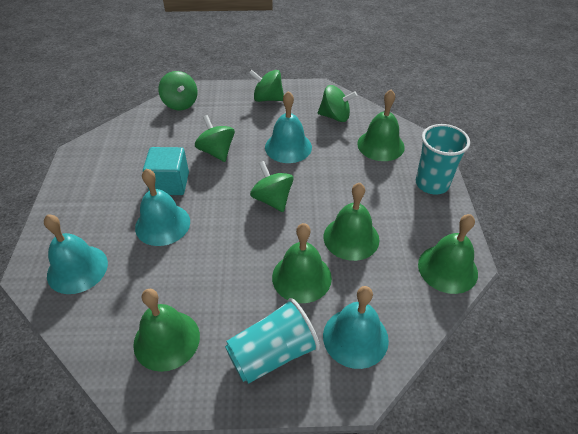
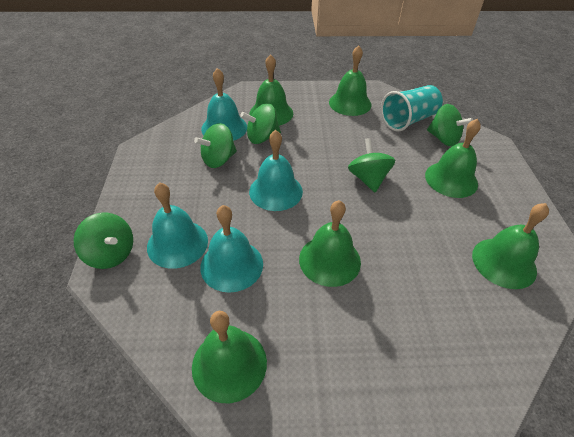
green bell: 5 -> 6
turquoise cube: 1 -> 0
turquoise cup: 2 -> 1

